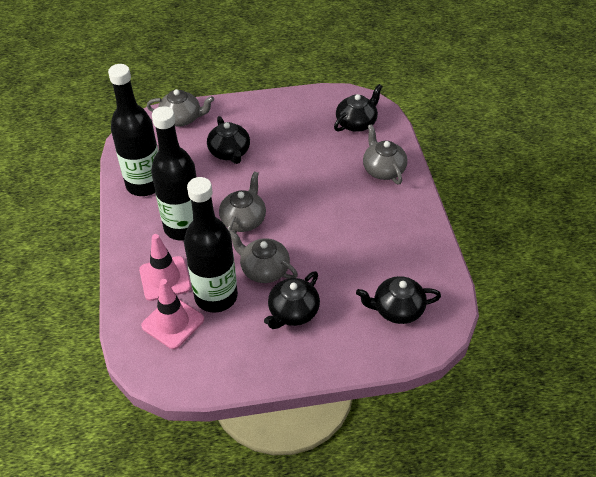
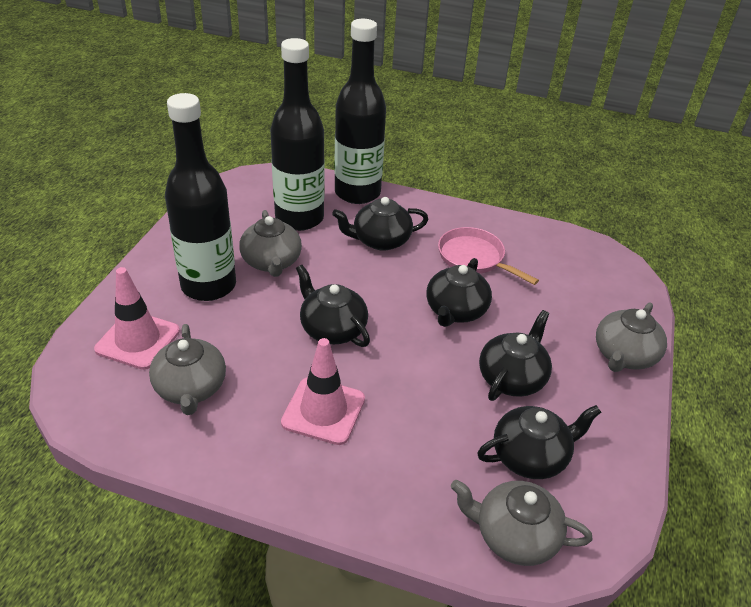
black teapot: 4 -> 5
pink pan: 0 -> 1

